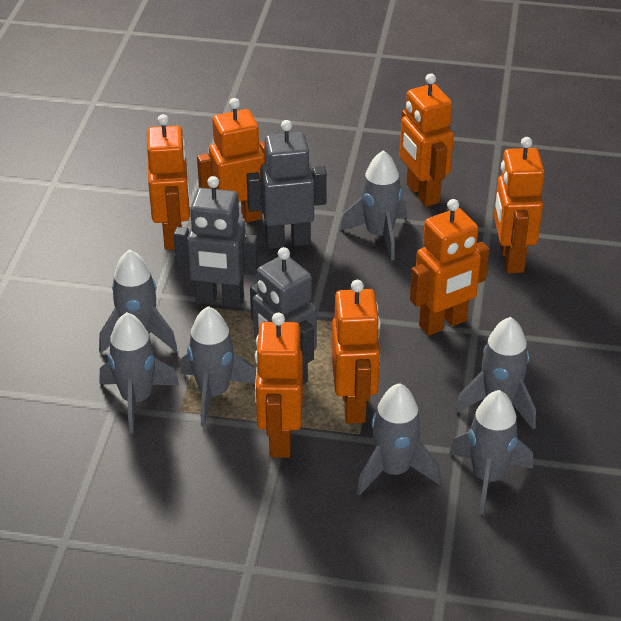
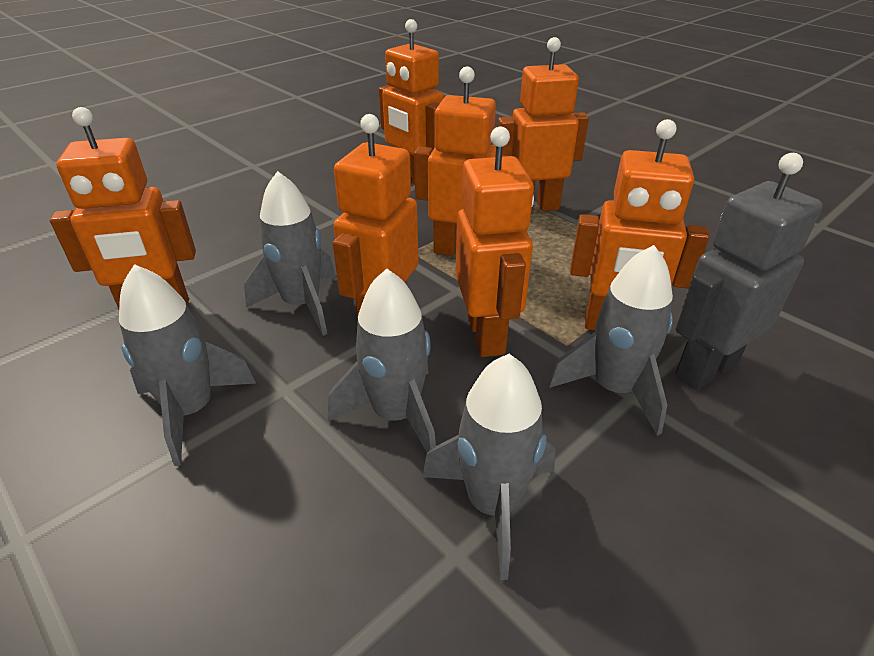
grey robot: 3 -> 1
grey rocket: 7 -> 5

